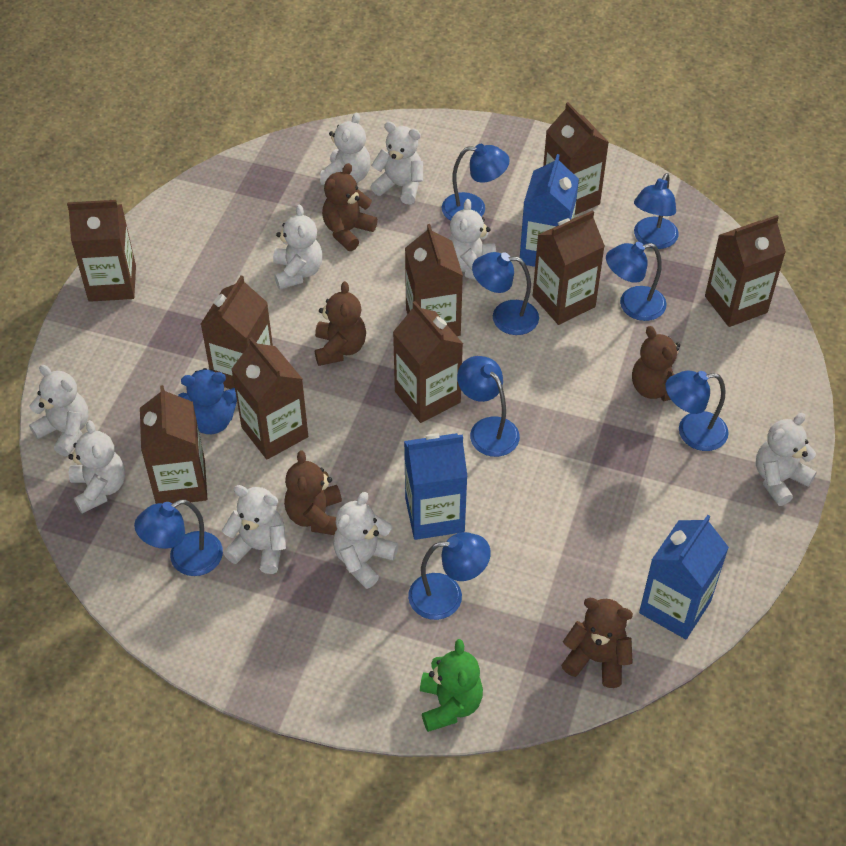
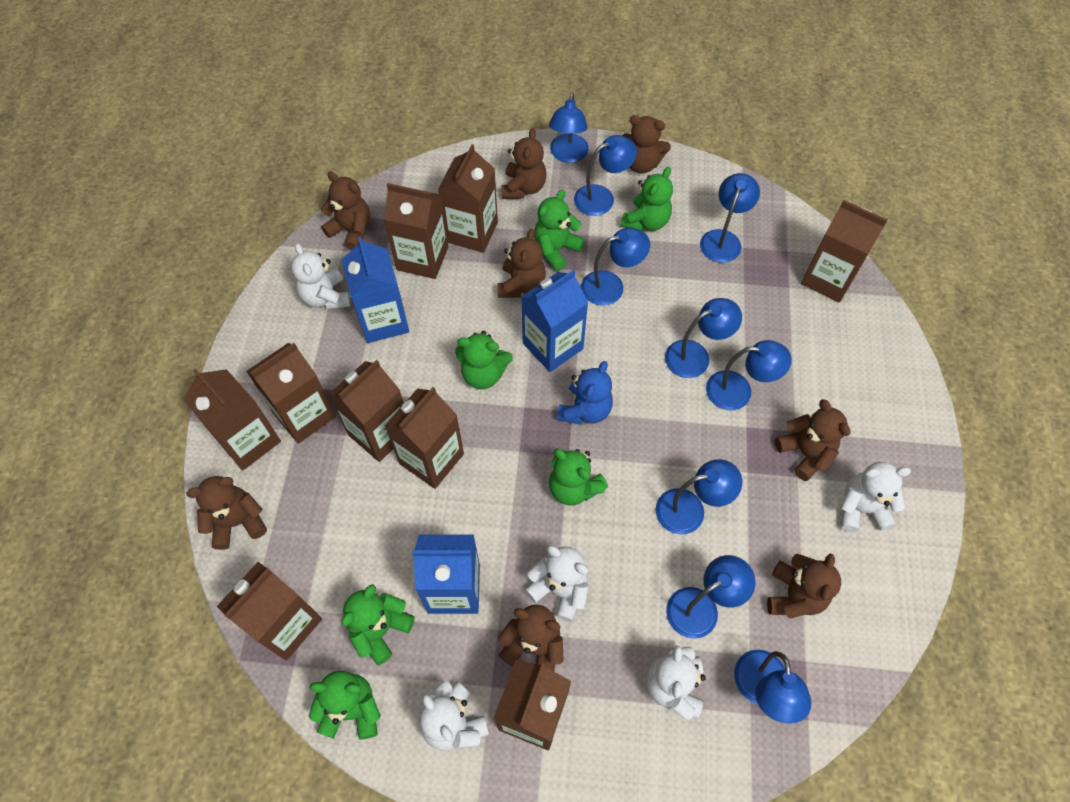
blue lamp: 8 -> 9
brown teddy bear: 5 -> 8
green teddy bear: 1 -> 6
white teddy bear: 9 -> 5

